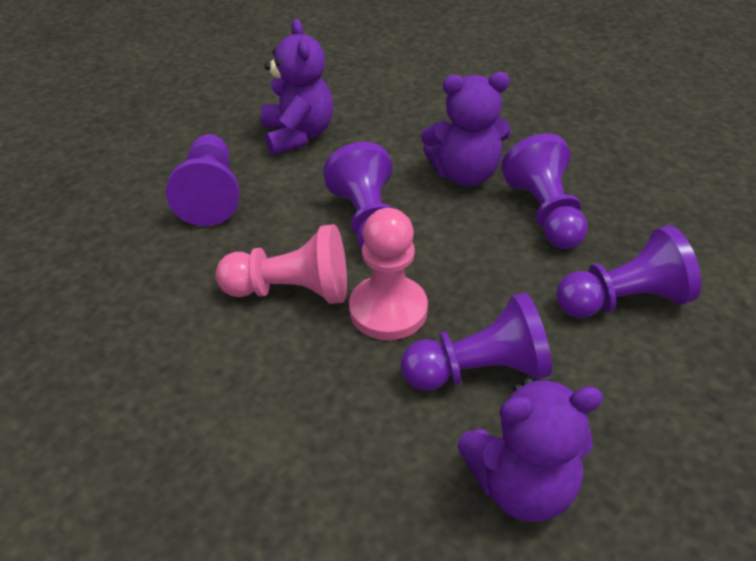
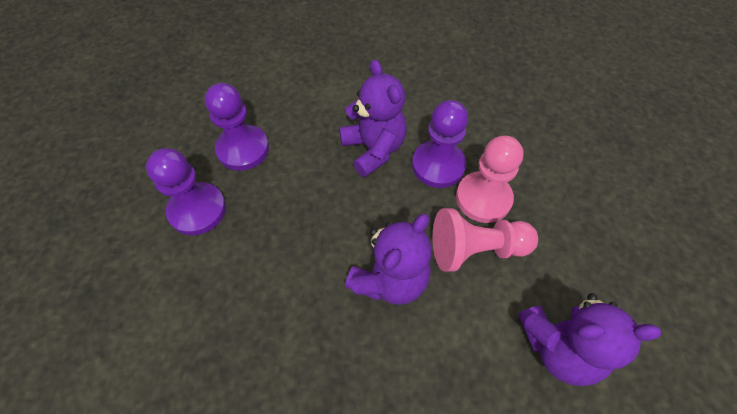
purple pawn: 5 -> 3

